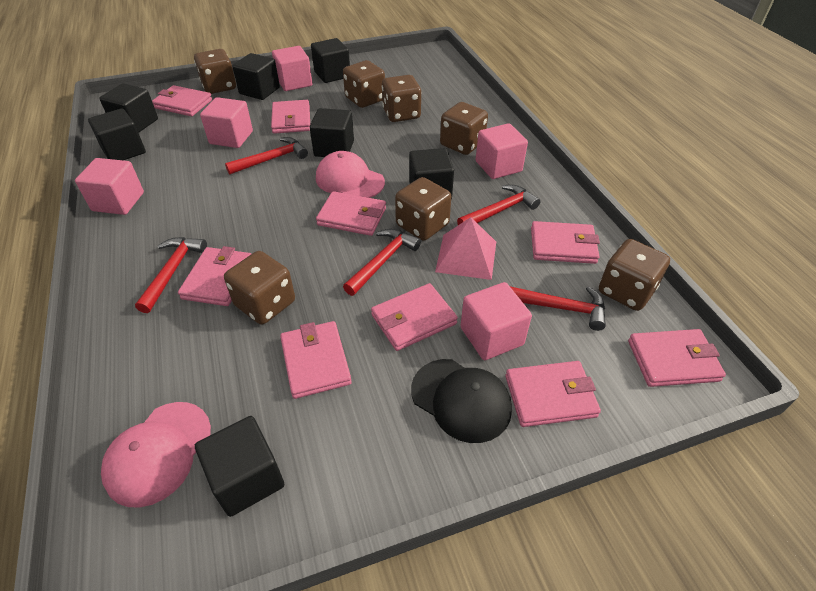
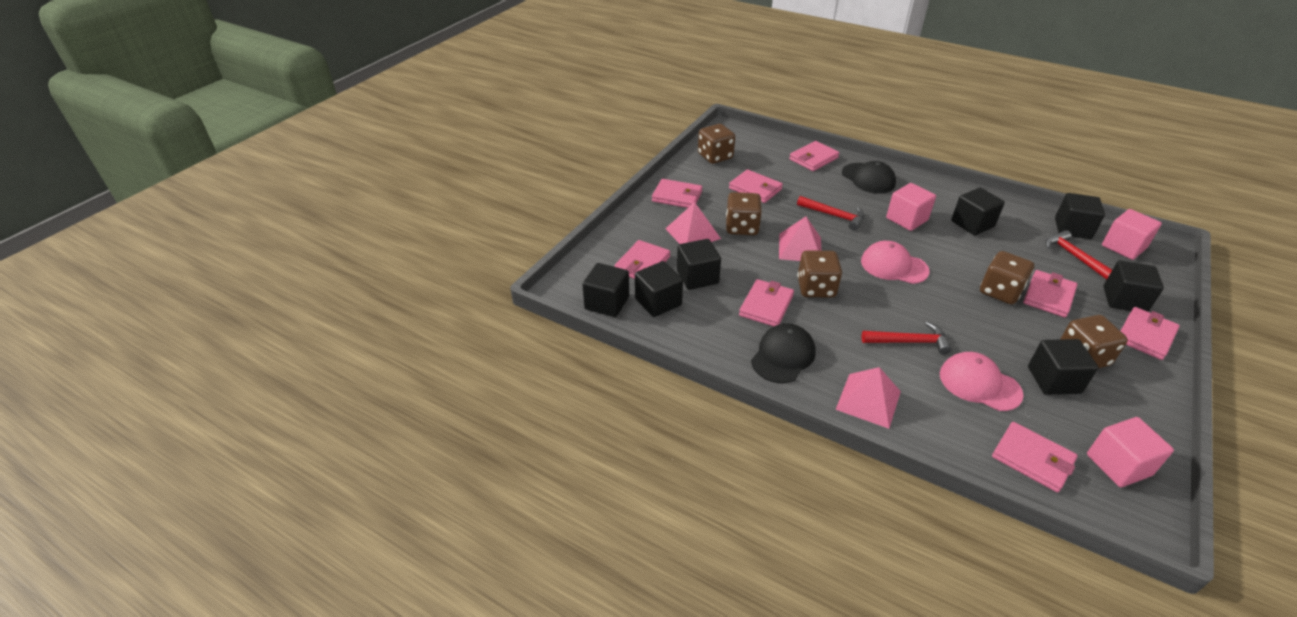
black cap: 1 -> 2
brown dice: 7 -> 5
pink cube: 5 -> 3
pink pyramid: 1 -> 3
pink wallet: 9 -> 8
red hammer: 5 -> 3

